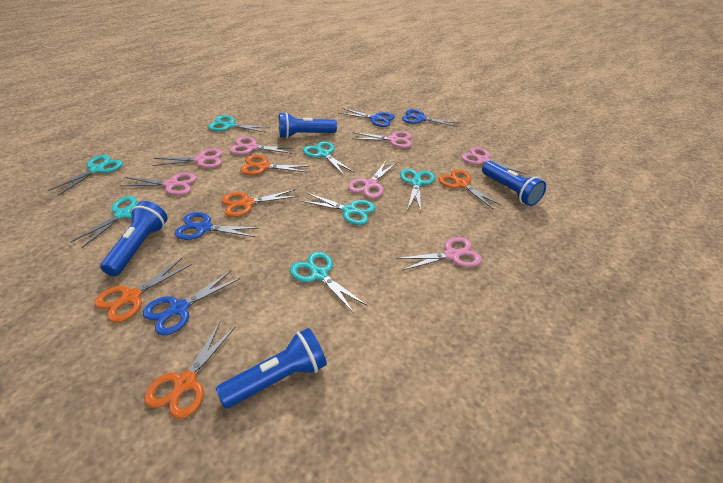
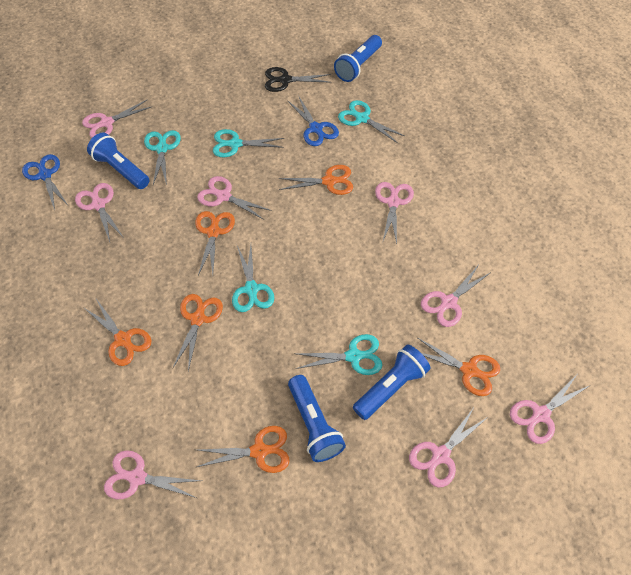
black scissors: 0 -> 1
blue scissors: 4 -> 2
orange scissors: 5 -> 6
pink scissors: 7 -> 8
turquoise scissors: 7 -> 5

